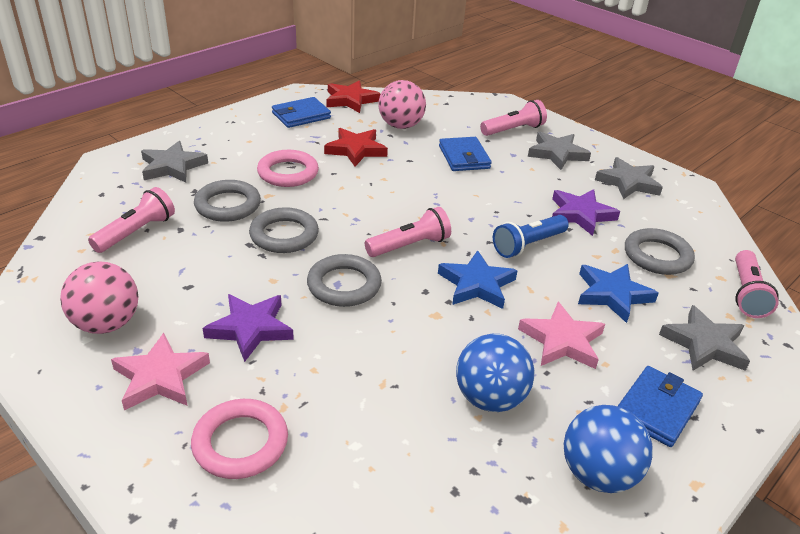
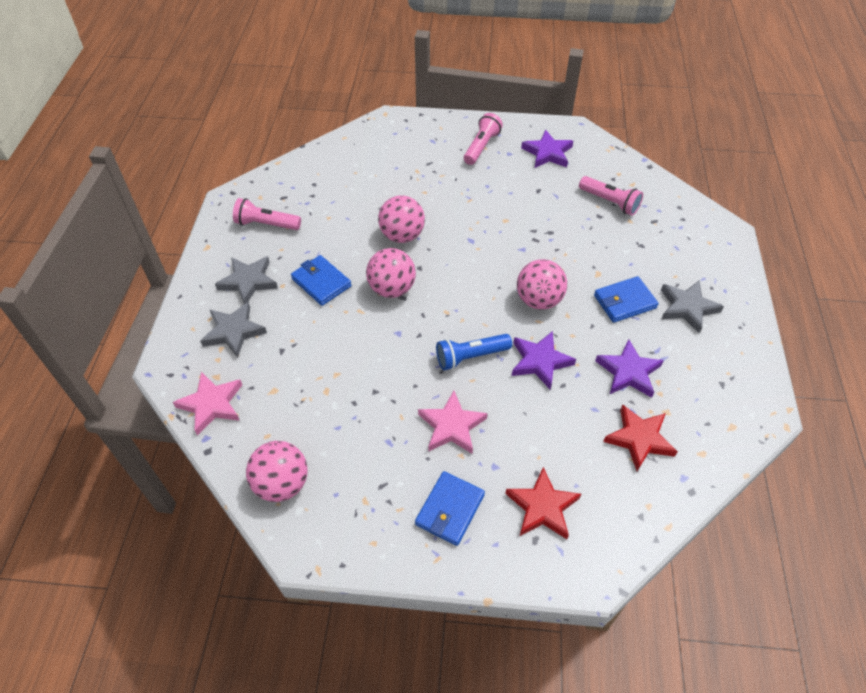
blue ball: 2 -> 0
blue star: 2 -> 0
grey ring: 4 -> 0
grey star: 4 -> 3
pink ball: 2 -> 4
pink flashlight: 4 -> 3
pink ring: 2 -> 0
purple star: 2 -> 3

